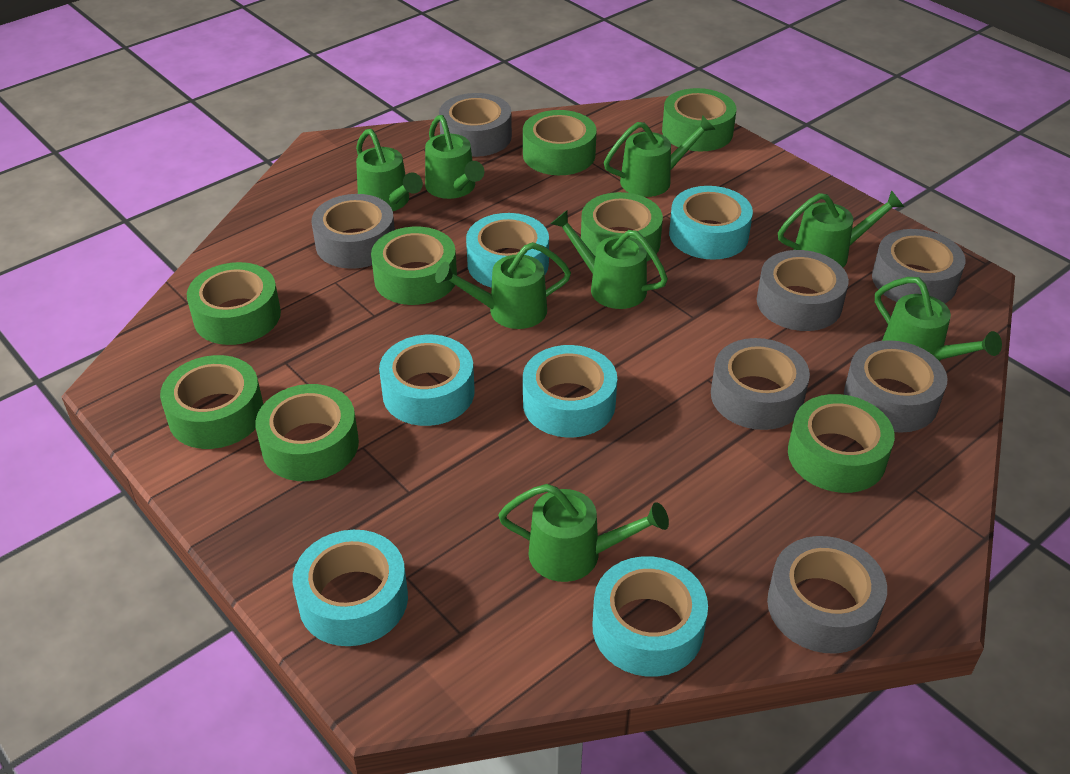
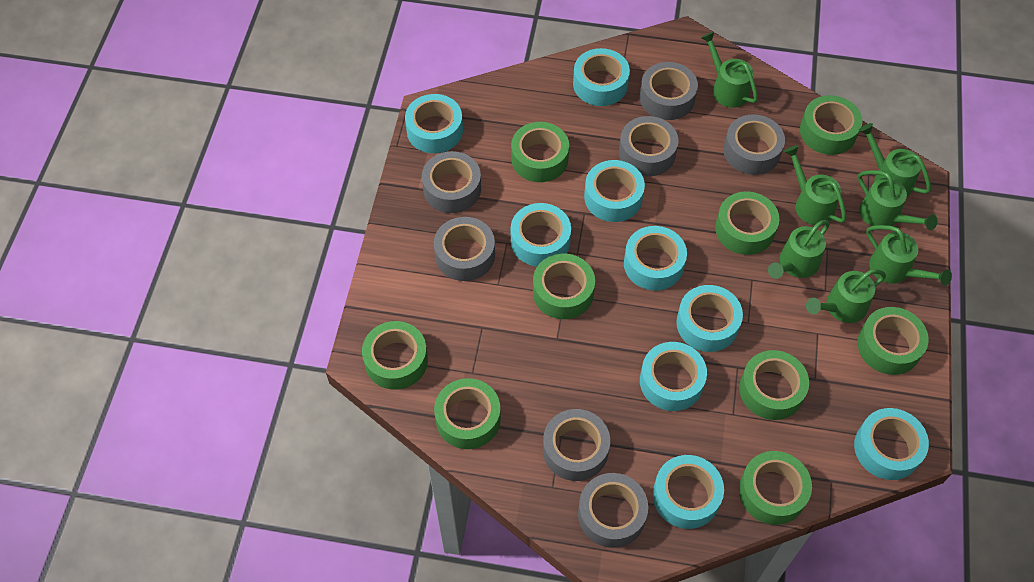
green tape: 8 -> 9
green watering can: 8 -> 7
turquoise tape: 6 -> 9

